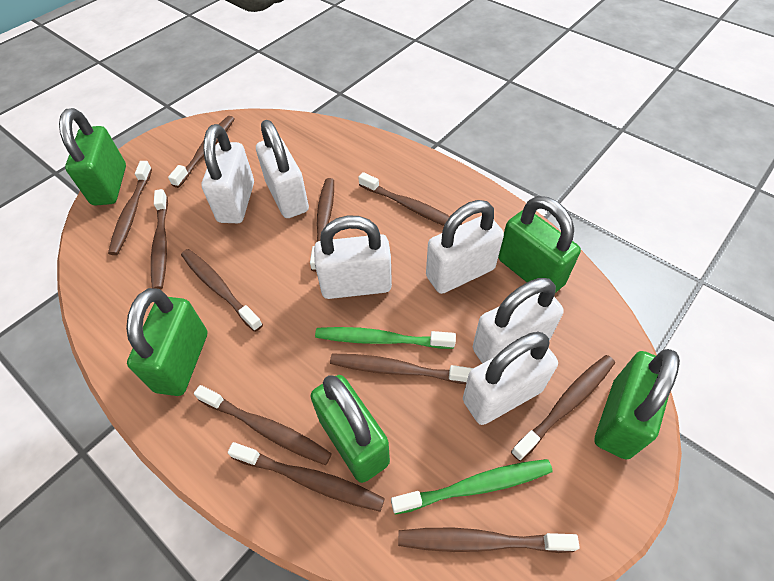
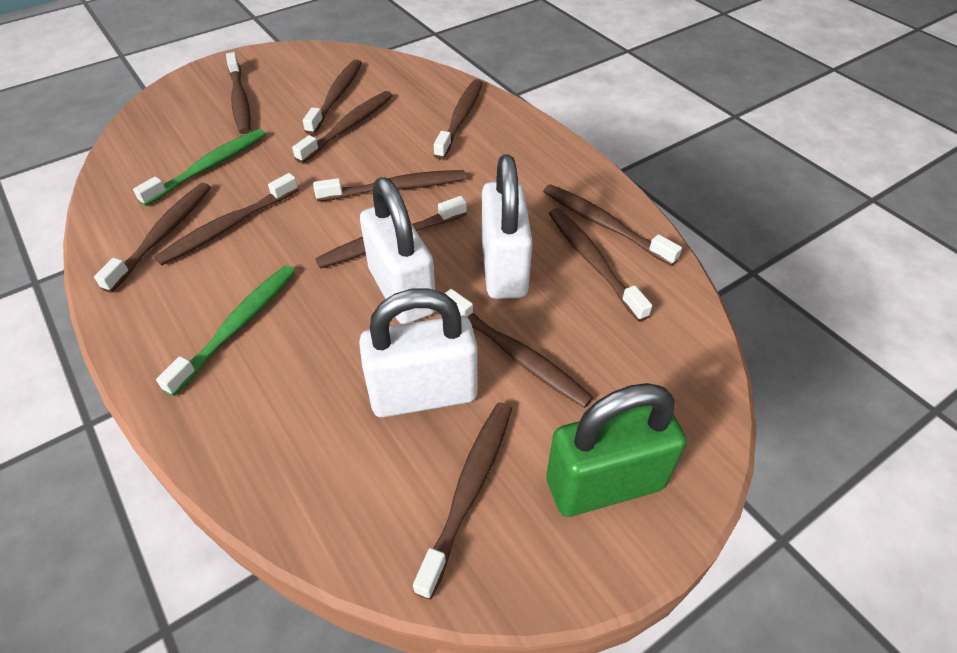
brown toothbrush: 11 -> 12
green padlock: 5 -> 1
white padlock: 6 -> 3

